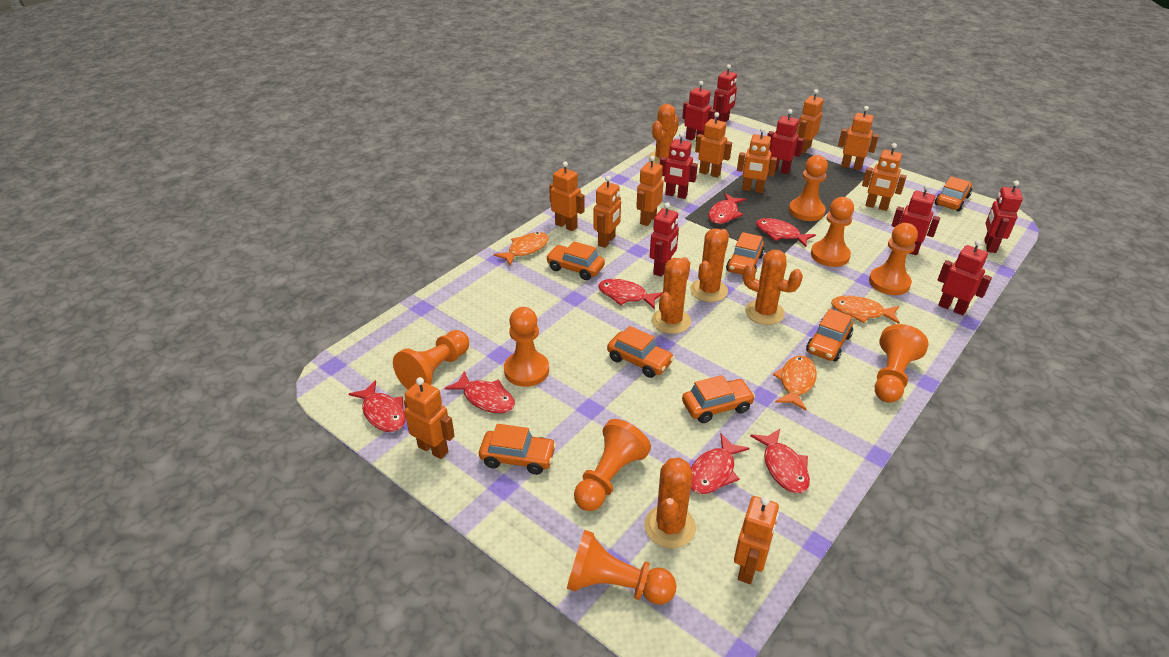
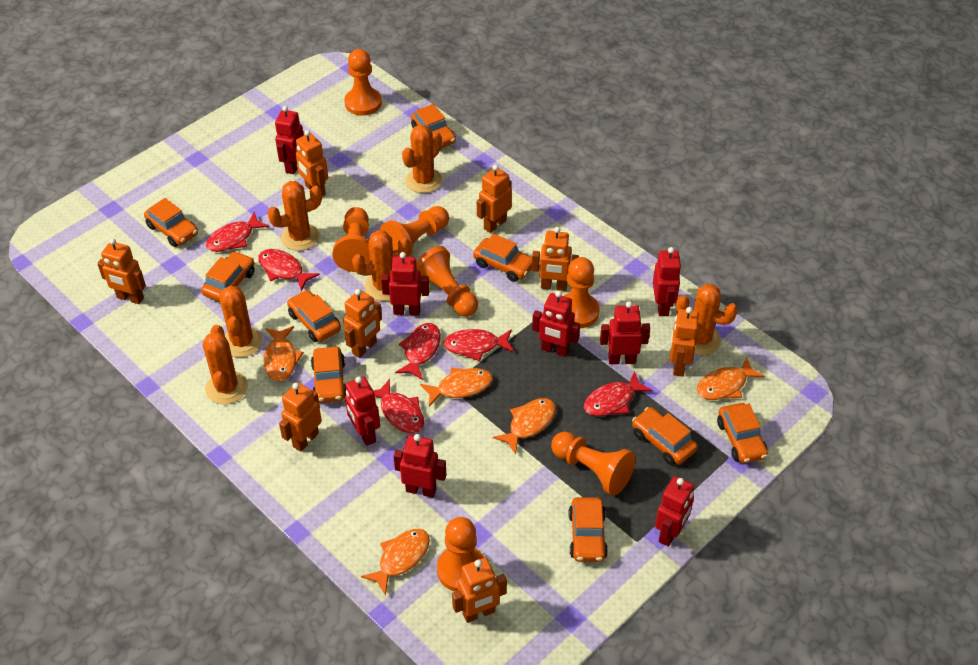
orange cactus: 5 -> 6
orange car: 7 -> 9
orange fish: 3 -> 5
orange pawn: 8 -> 7
orange robot: 10 -> 8
red fish: 7 -> 6

